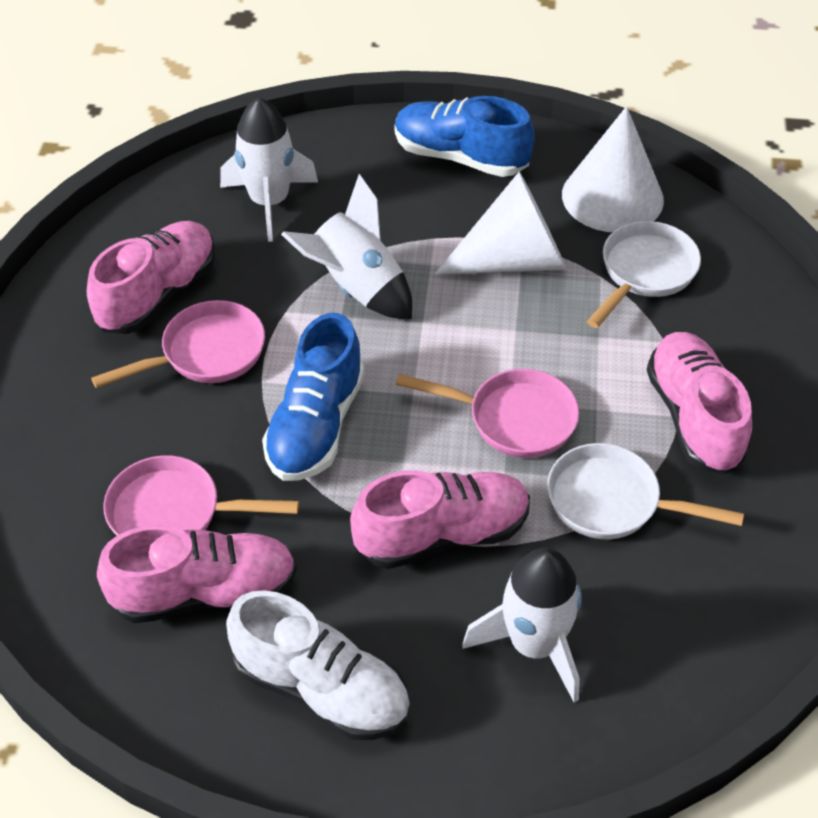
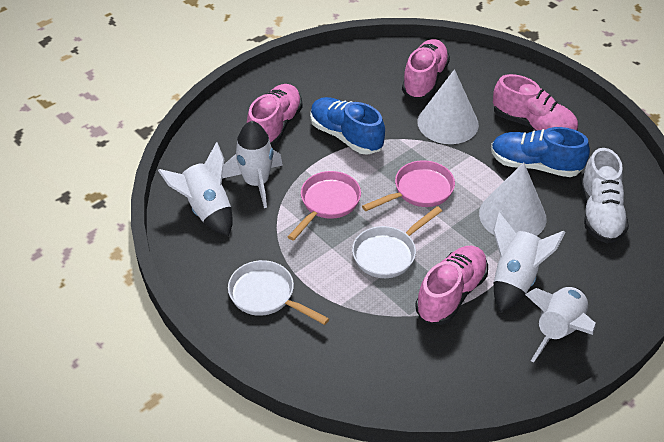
pink pan: 3 -> 2
white rocket: 3 -> 4

